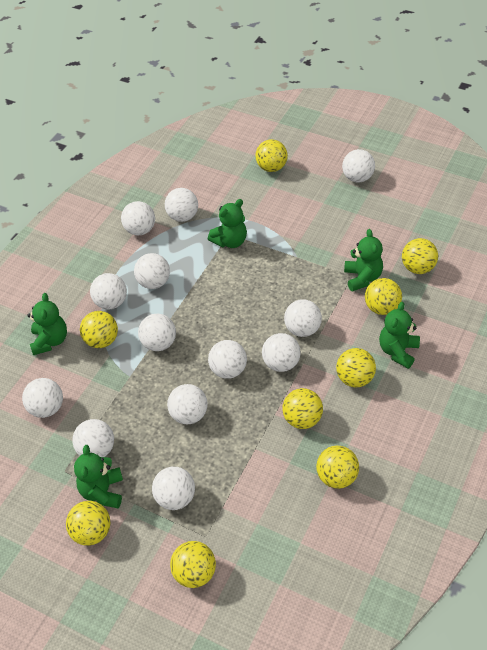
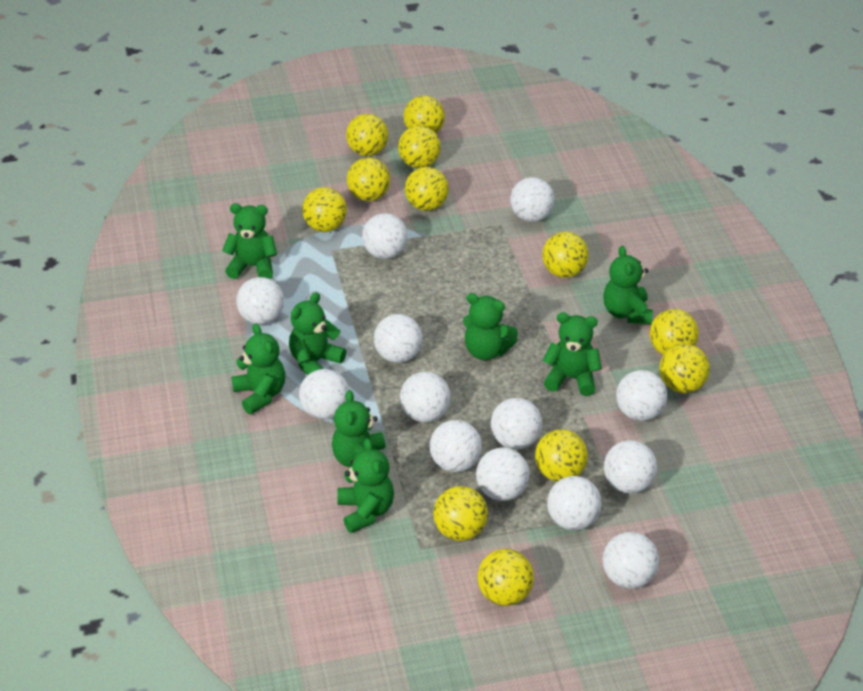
green teddy bear: 5 -> 8
yellow ball: 9 -> 12

